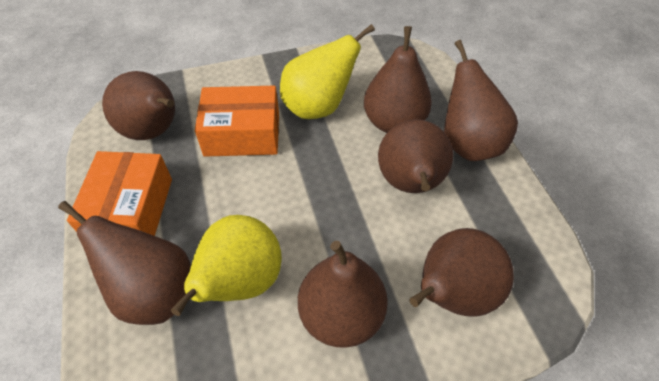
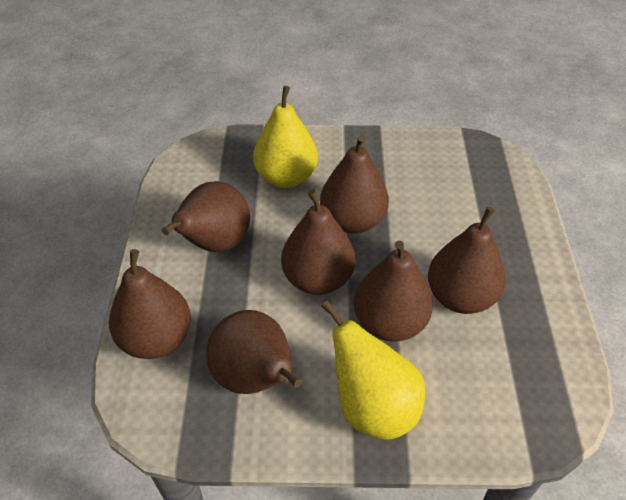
orange box: 2 -> 0

